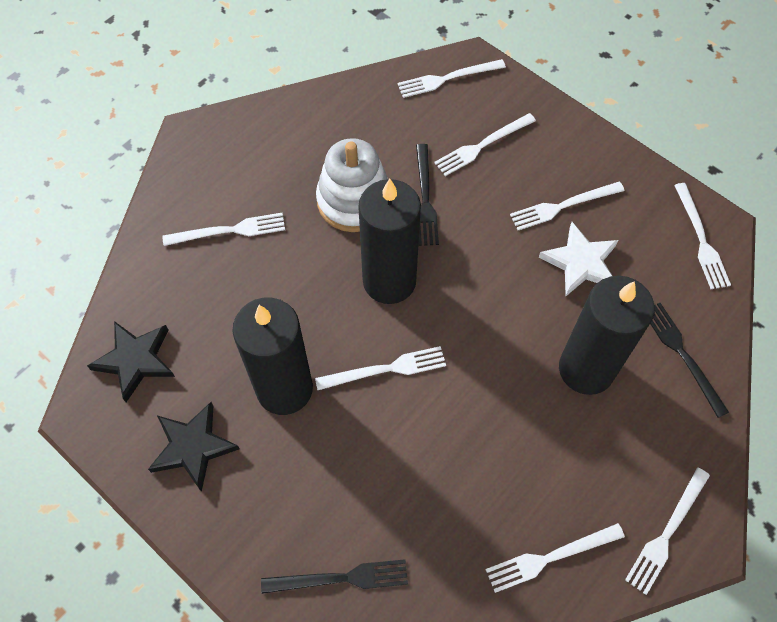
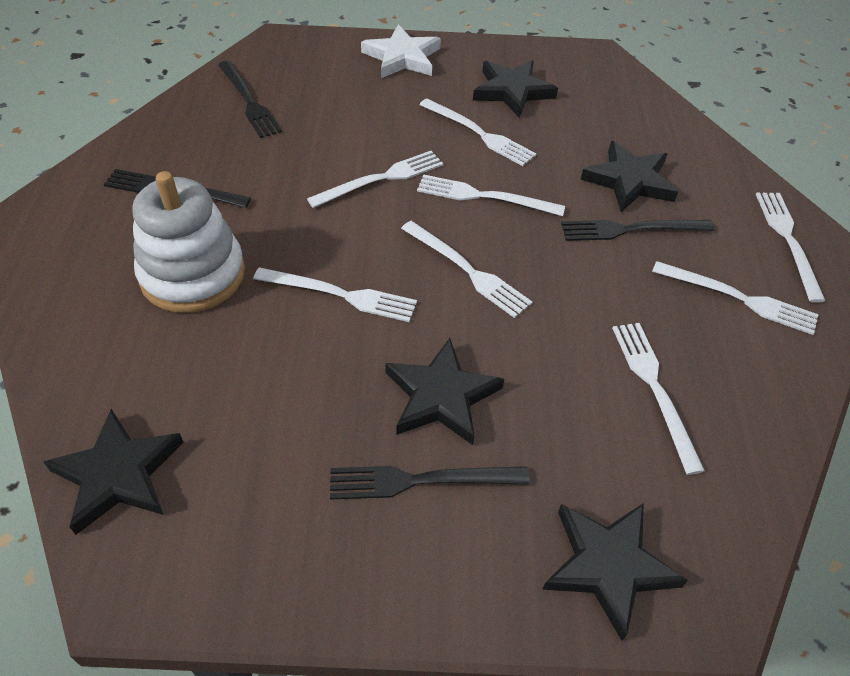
black candle: 3 -> 0
black fork: 3 -> 4
black star: 2 -> 5

